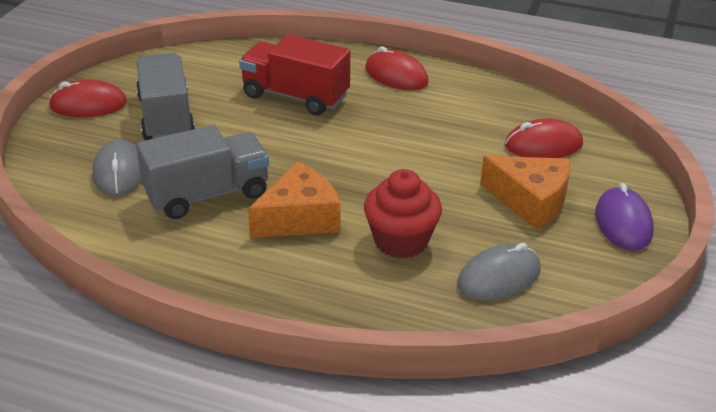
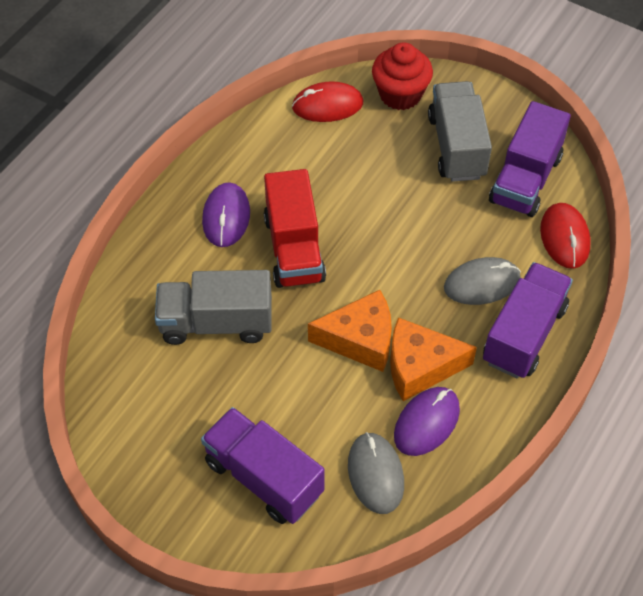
purple mouse: 1 -> 2
purple truck: 0 -> 3
red mouse: 3 -> 2

